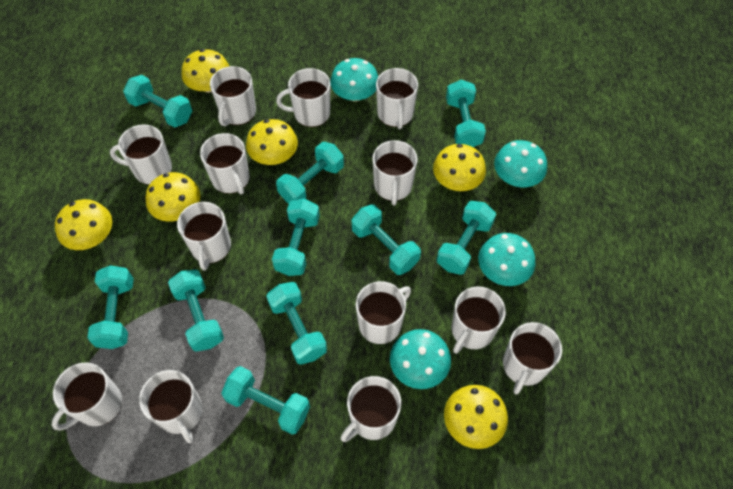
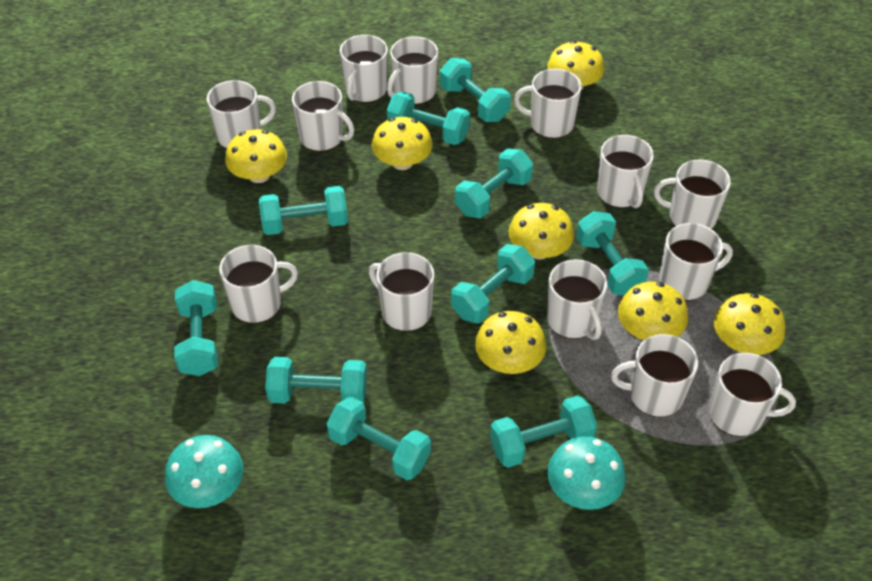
turquoise mushroom: 4 -> 2
yellow mushroom: 6 -> 7

